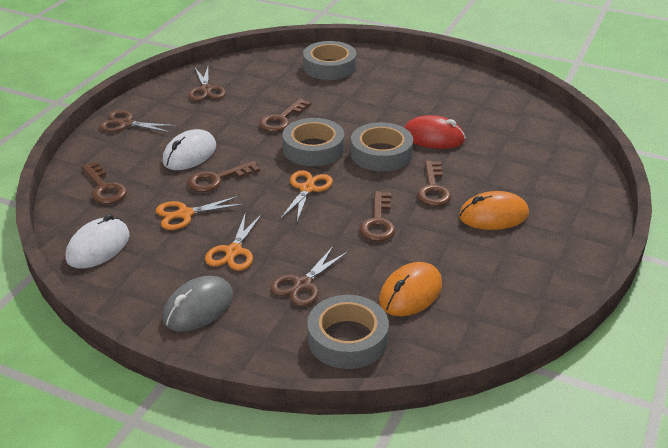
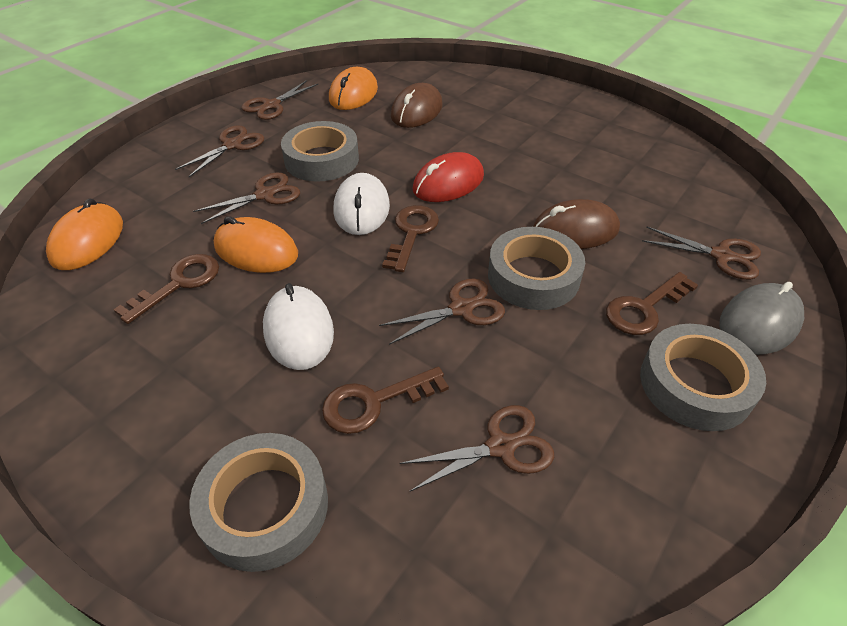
brown key: 5 -> 4
brown mouse: 0 -> 2
brown scissors: 3 -> 6
orange mouse: 2 -> 3
orange scissors: 3 -> 0

